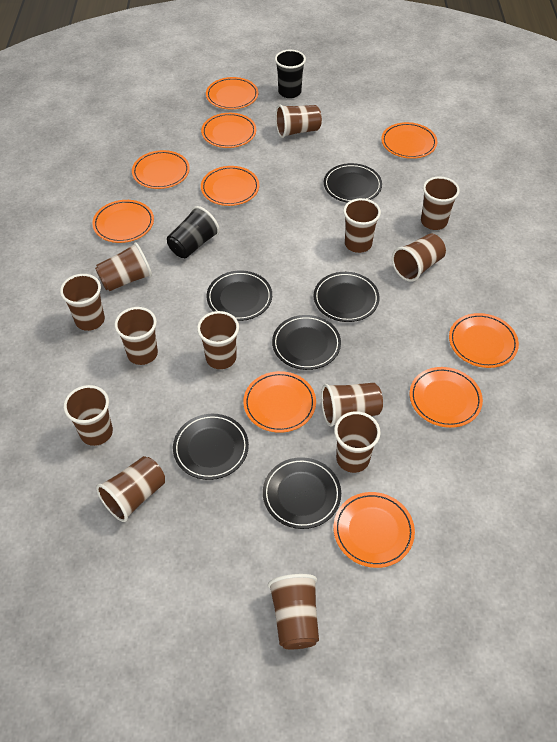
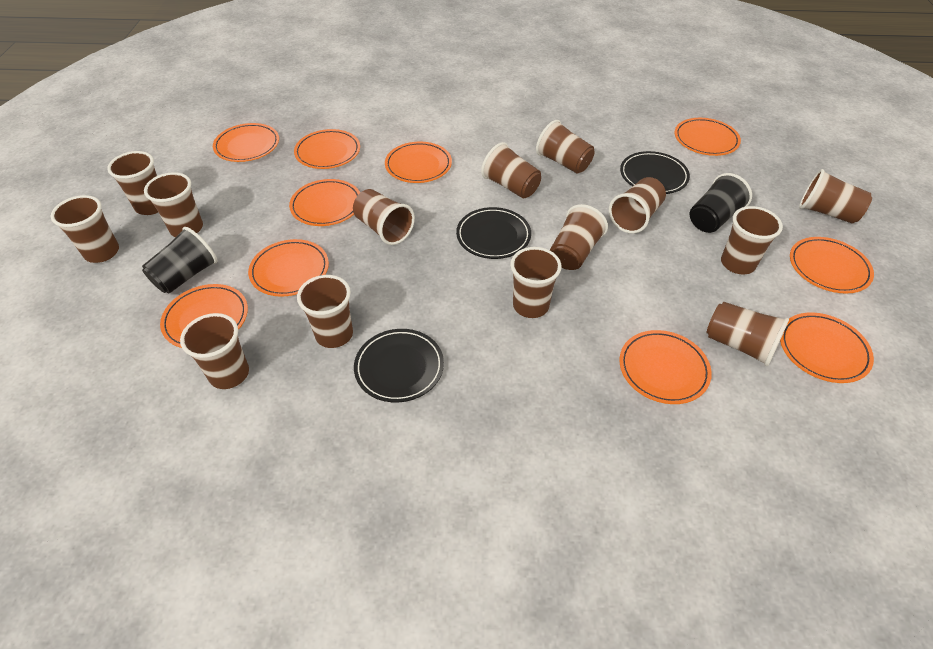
black plate: 6 -> 3
brown cup: 13 -> 14

